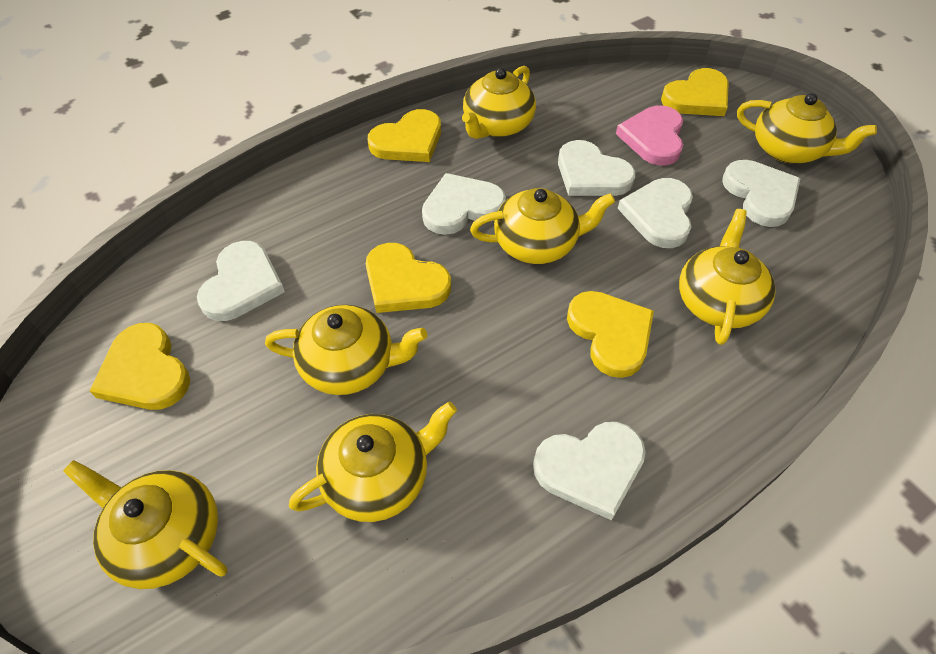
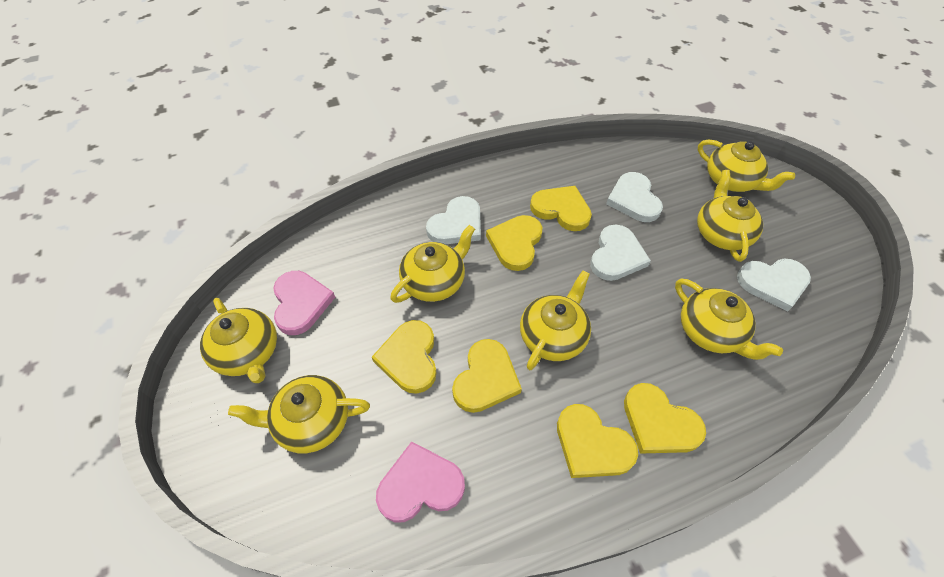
pink heart: 1 -> 2
white heart: 6 -> 4
yellow heart: 5 -> 6

